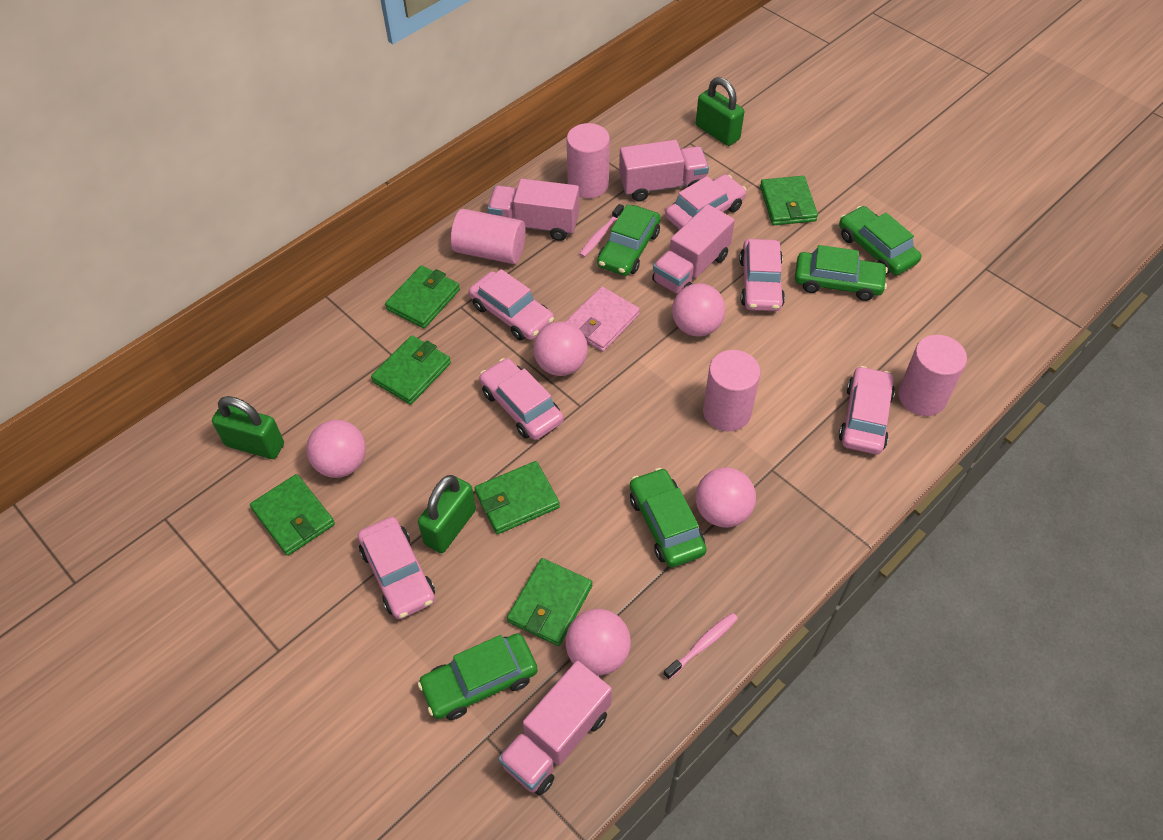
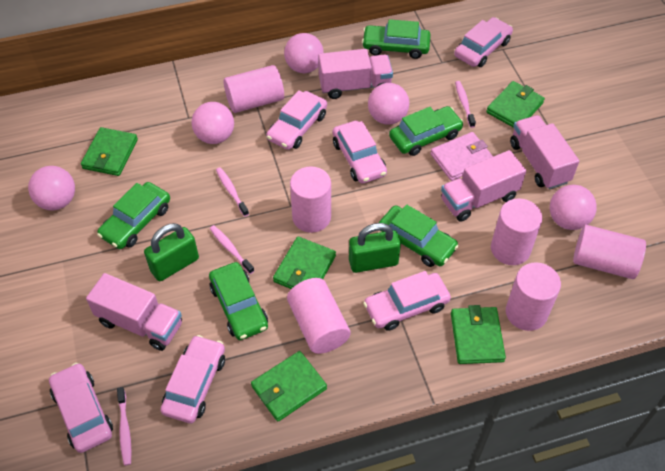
green padlock: 3 -> 2
green wallet: 6 -> 5
pink cylinder: 4 -> 6
pink toothbrush: 2 -> 4

